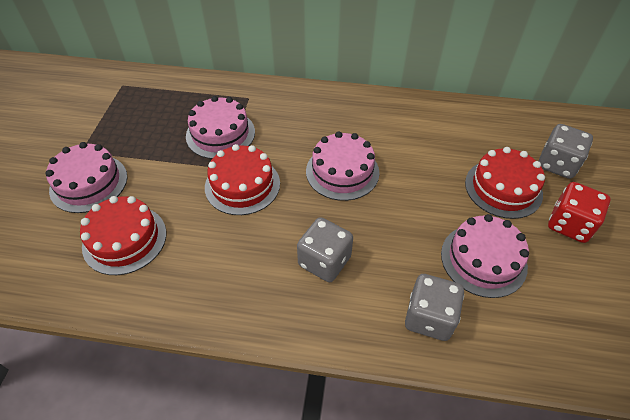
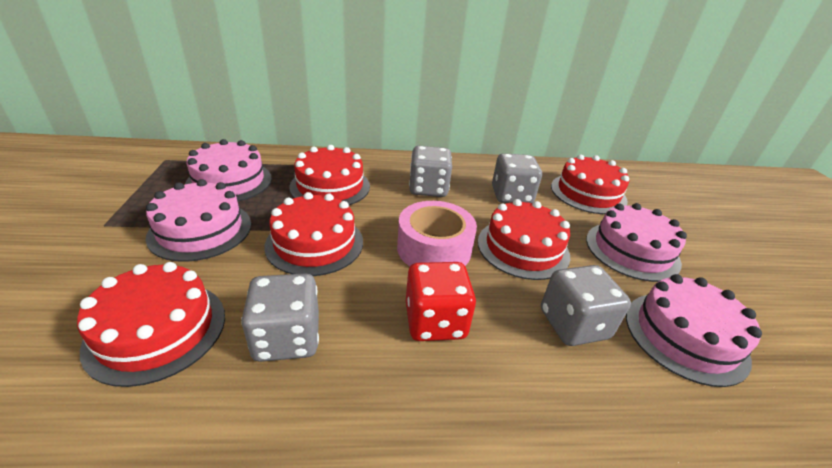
grey dice: 3 -> 4
pink tape: 0 -> 1
red cake: 3 -> 5

